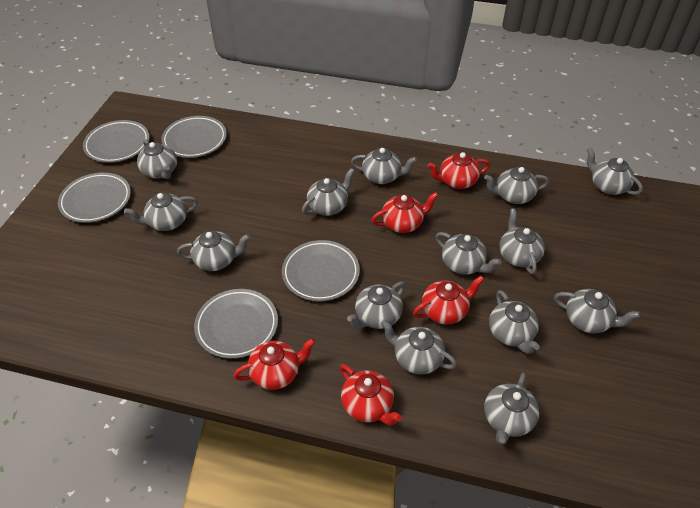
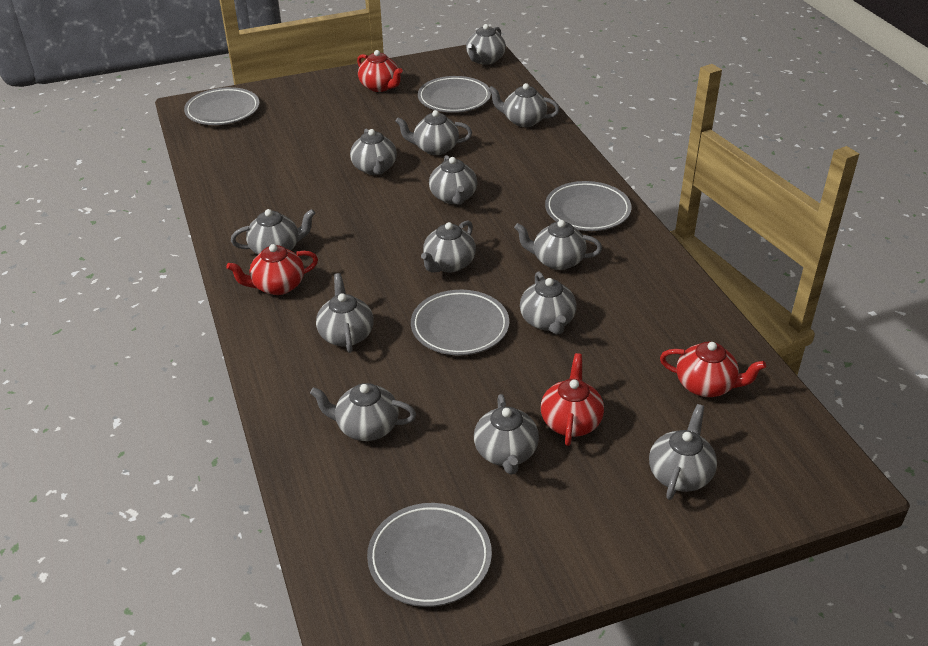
grey teapot: 14 -> 13
red teapot: 5 -> 4

